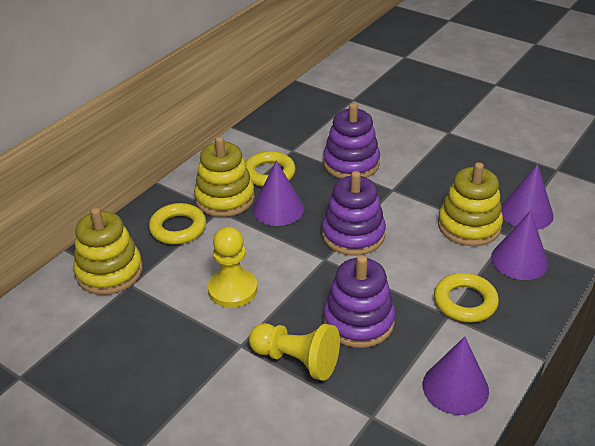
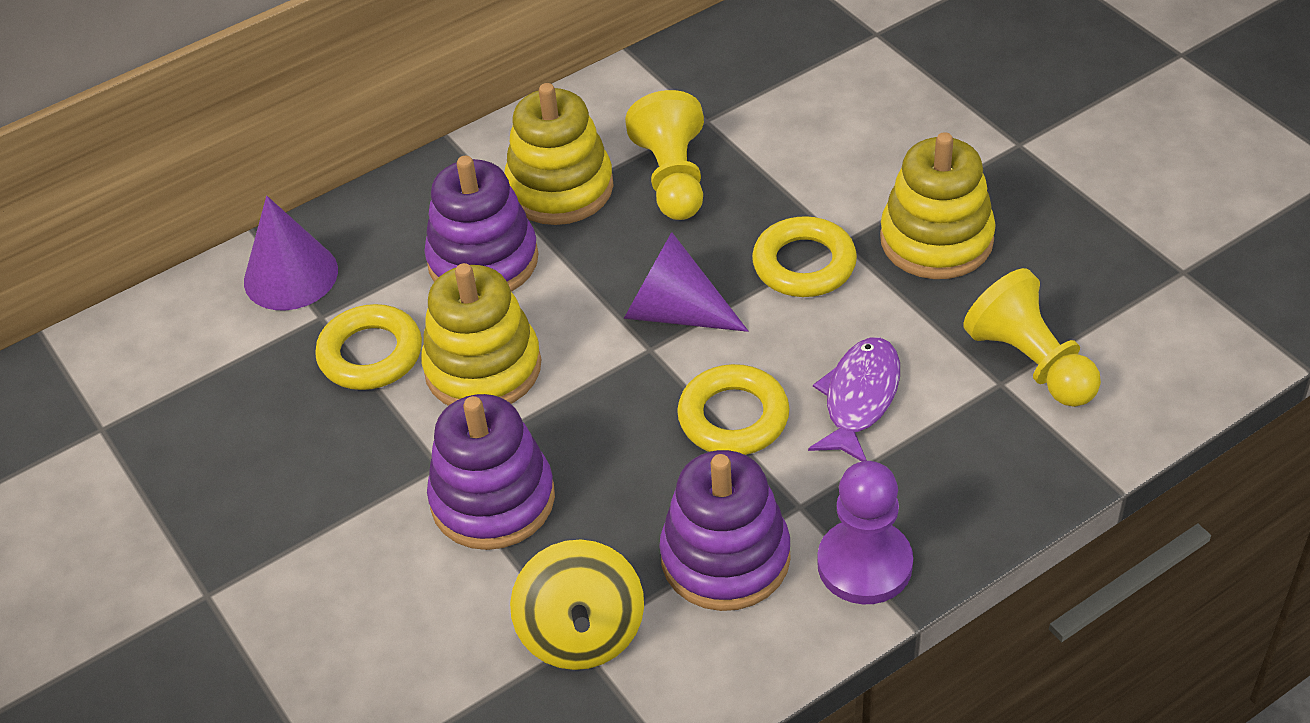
purple cone: 4 -> 2
purple fish: 0 -> 1
purple pawn: 0 -> 1
yellow spinning top: 0 -> 1

